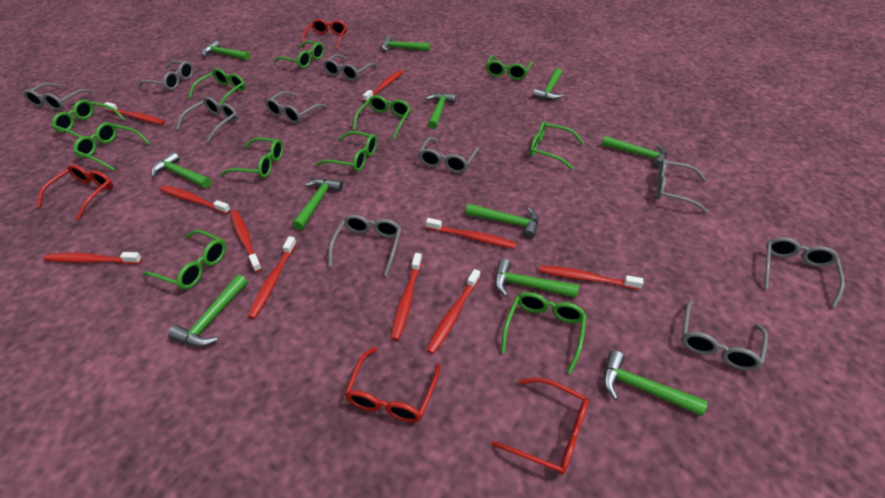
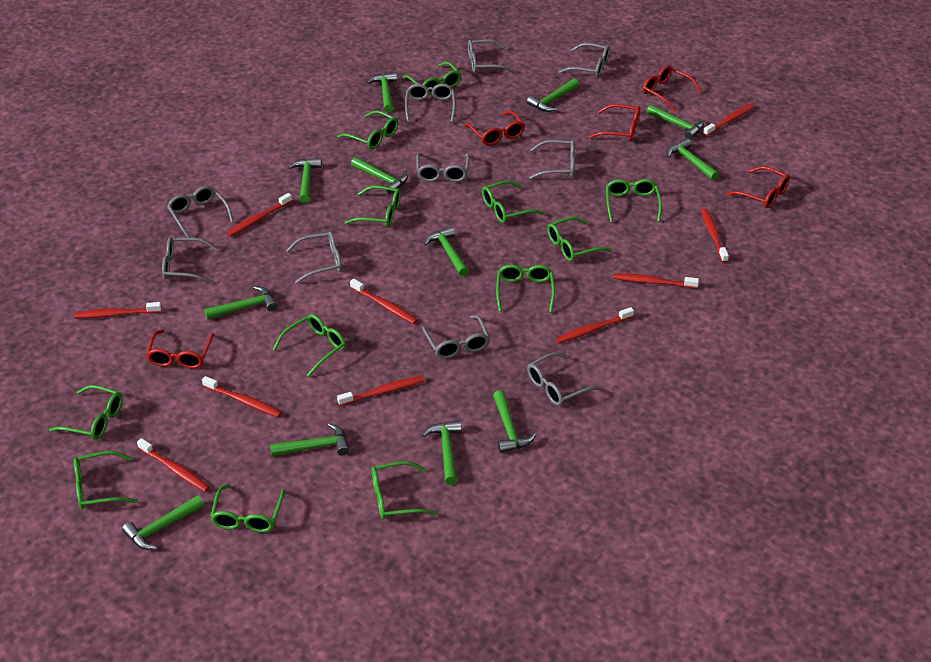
green glasses: 11 -> 12
green hammer: 11 -> 12
red glasses: 4 -> 5

